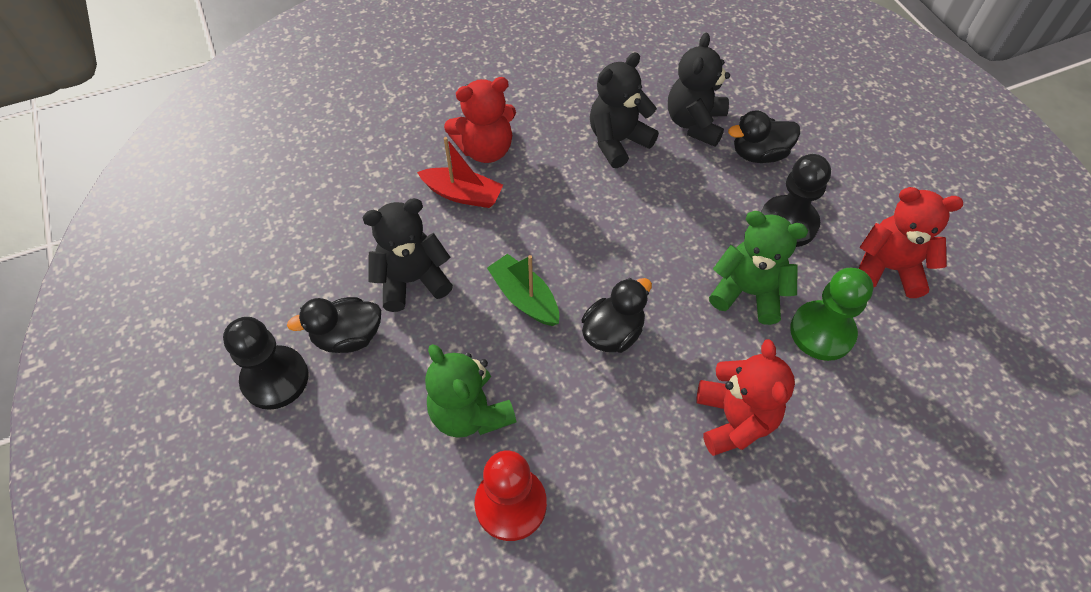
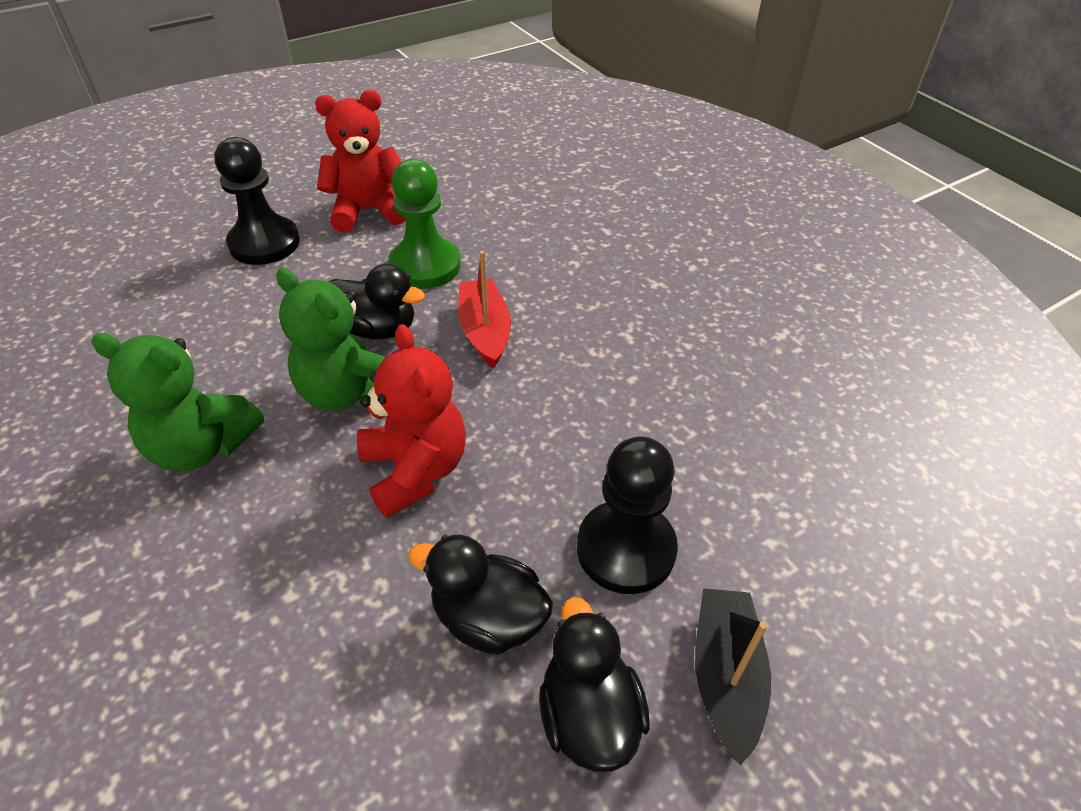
black boat: 0 -> 1
black teddy bear: 3 -> 0
green boat: 1 -> 0
red pawn: 1 -> 0
red teddy bear: 3 -> 2

